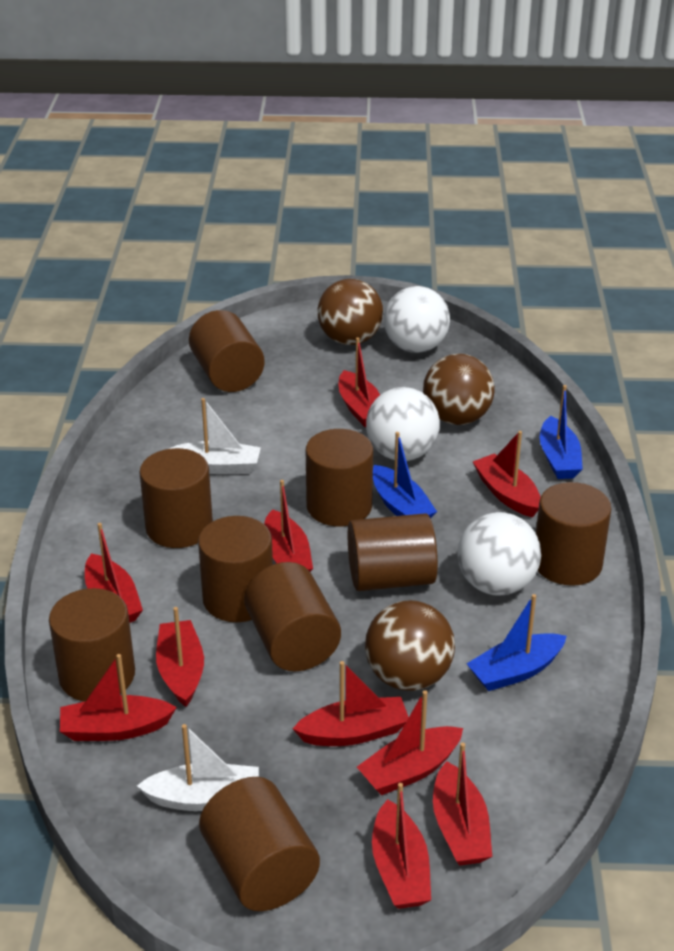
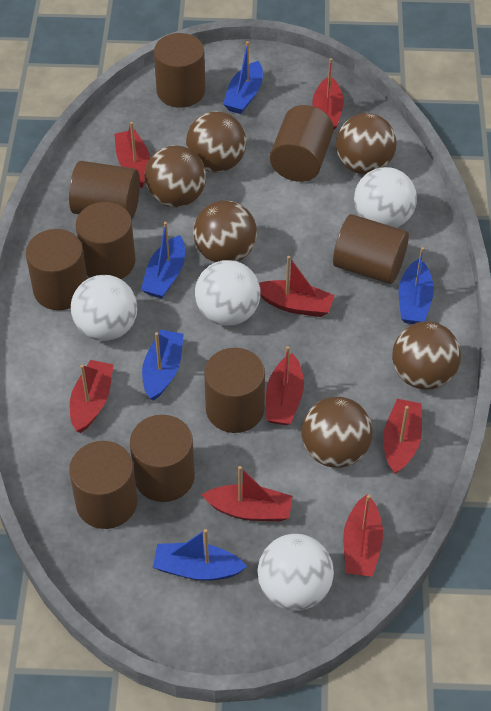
blue boat: 3 -> 5
brown ball: 3 -> 6
red boat: 10 -> 8
white ball: 3 -> 4
white boat: 2 -> 0

